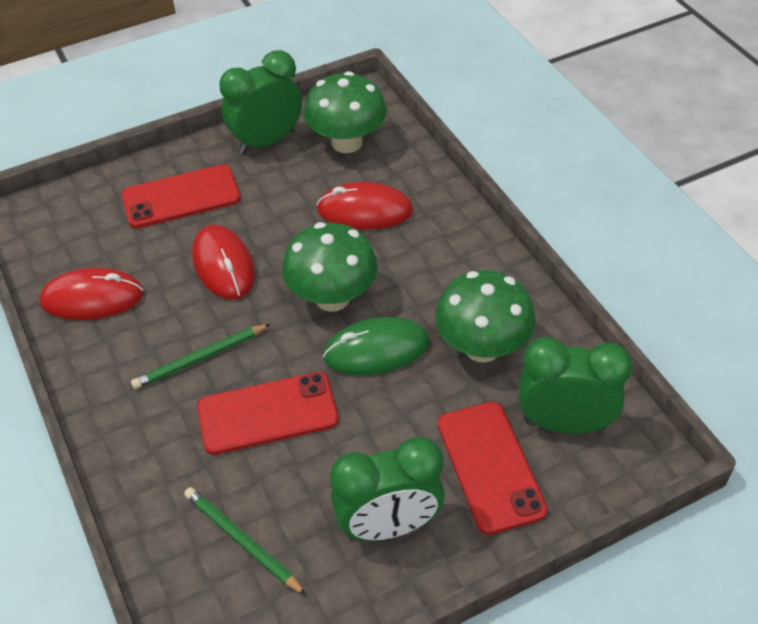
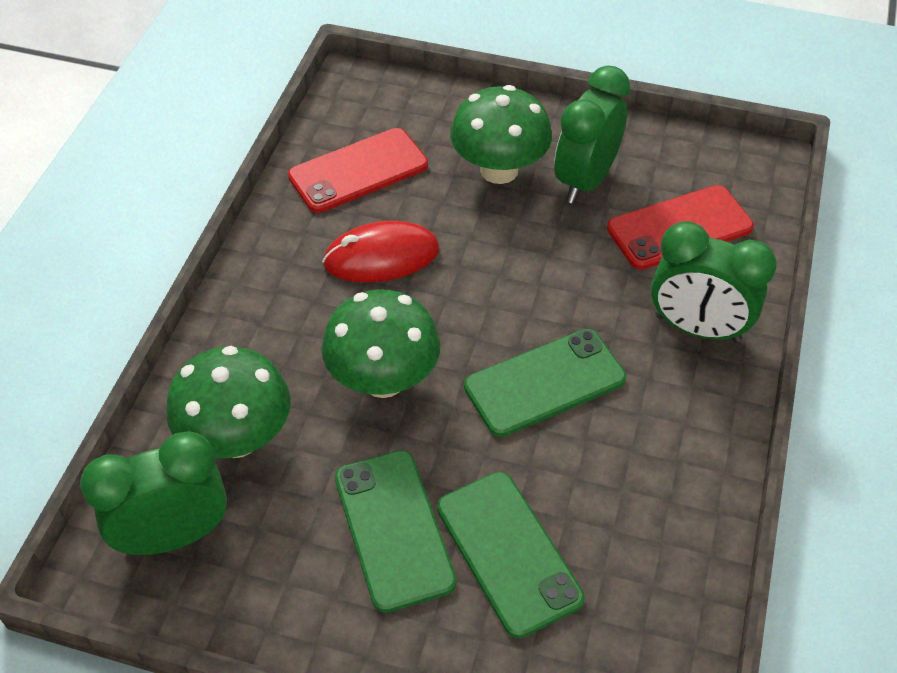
green mouse: 1 -> 0
green pencil: 2 -> 0
green phone: 0 -> 3
red mouse: 3 -> 1
red phone: 3 -> 2

